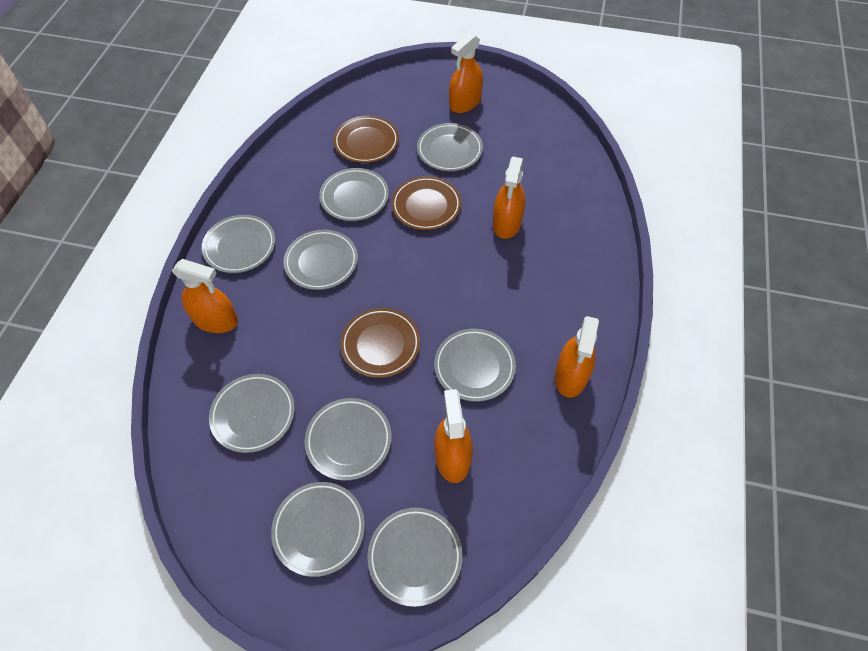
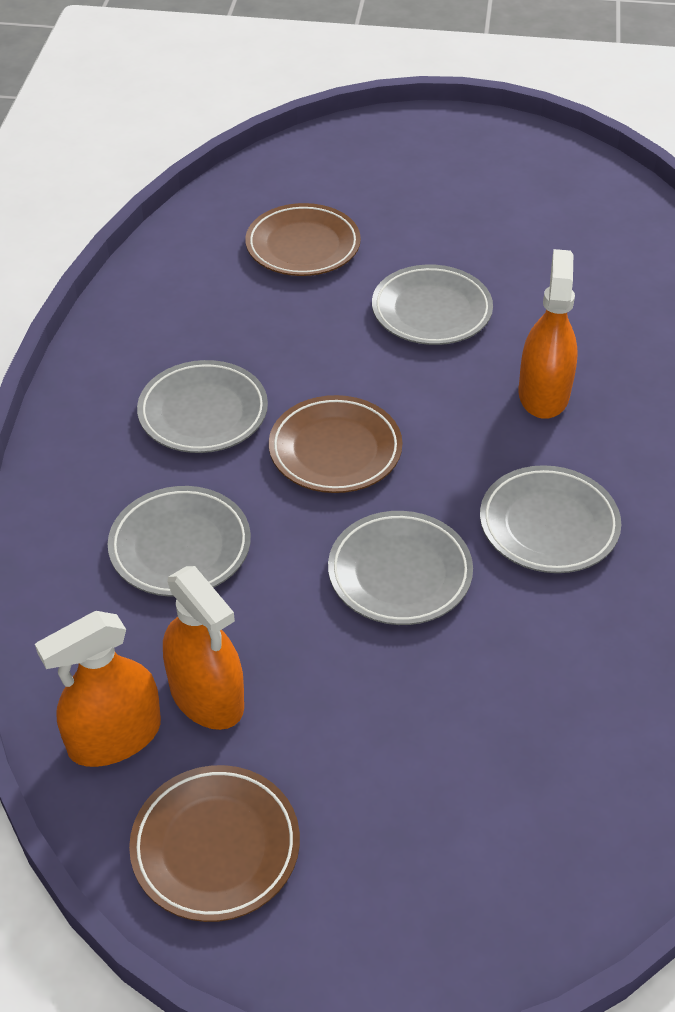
grey plate: 9 -> 5
orange spray bottle: 5 -> 3

